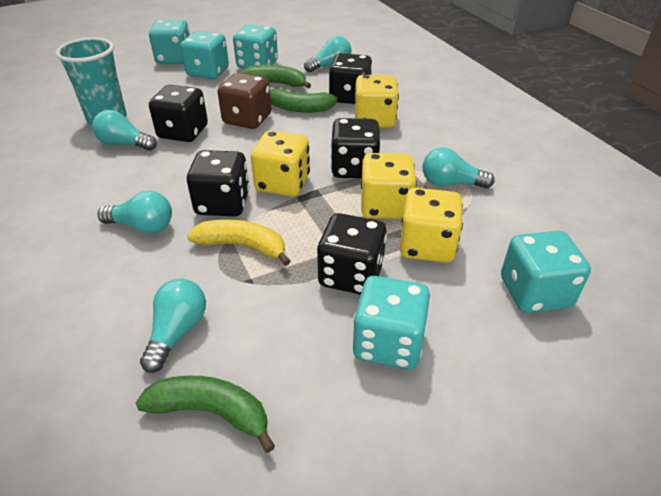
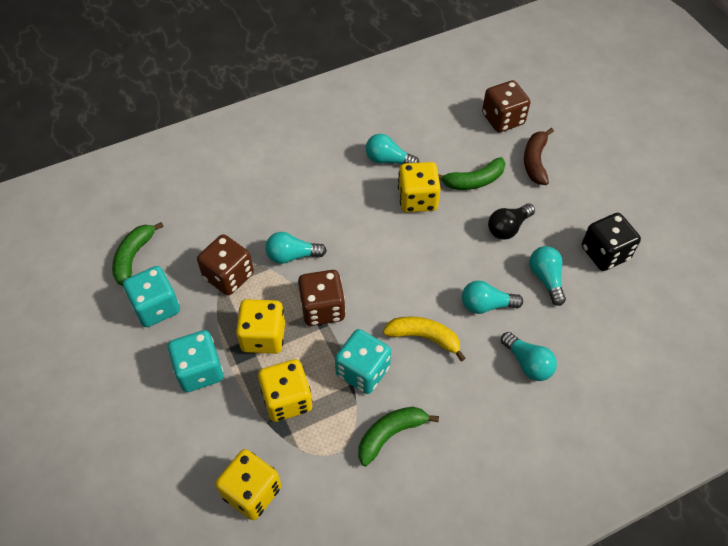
black dice: 5 -> 1
black light bulb: 0 -> 1
brown banana: 0 -> 1
brown dice: 1 -> 3
turquoise cup: 1 -> 0
turquoise dice: 5 -> 3

